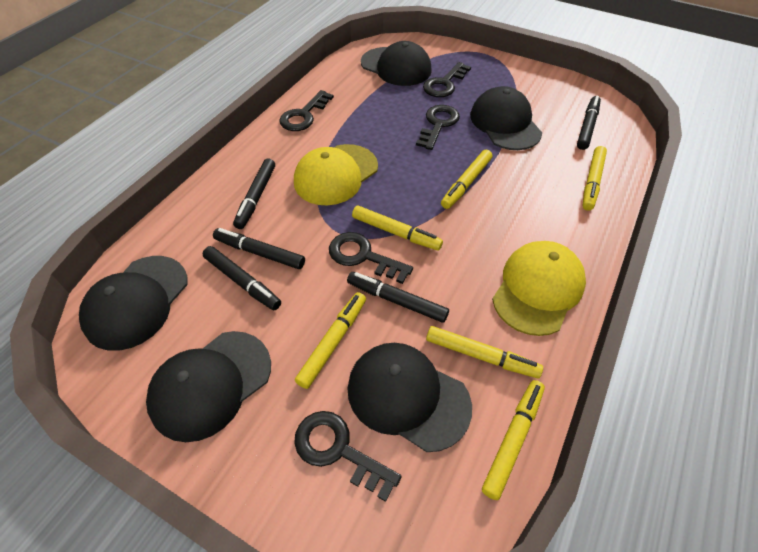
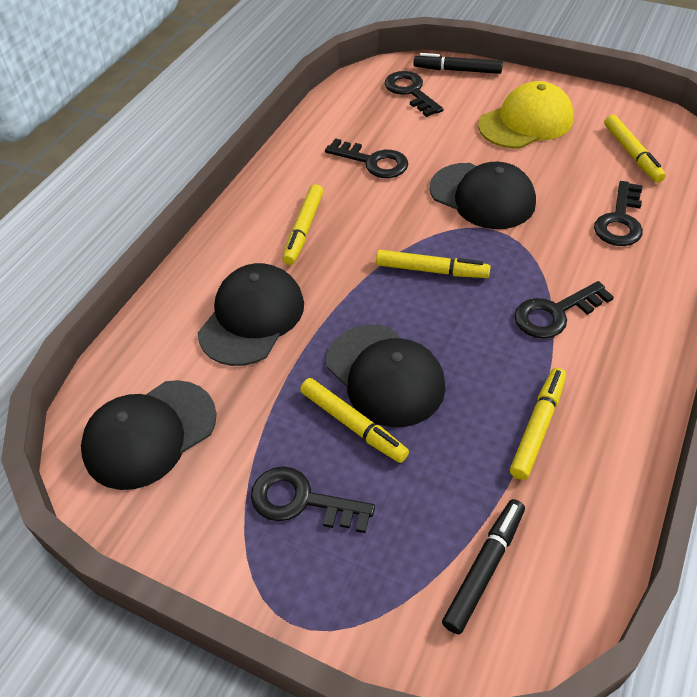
black cap: 5 -> 4
black marker: 5 -> 2
yellow cap: 2 -> 1
yellow marker: 6 -> 5

